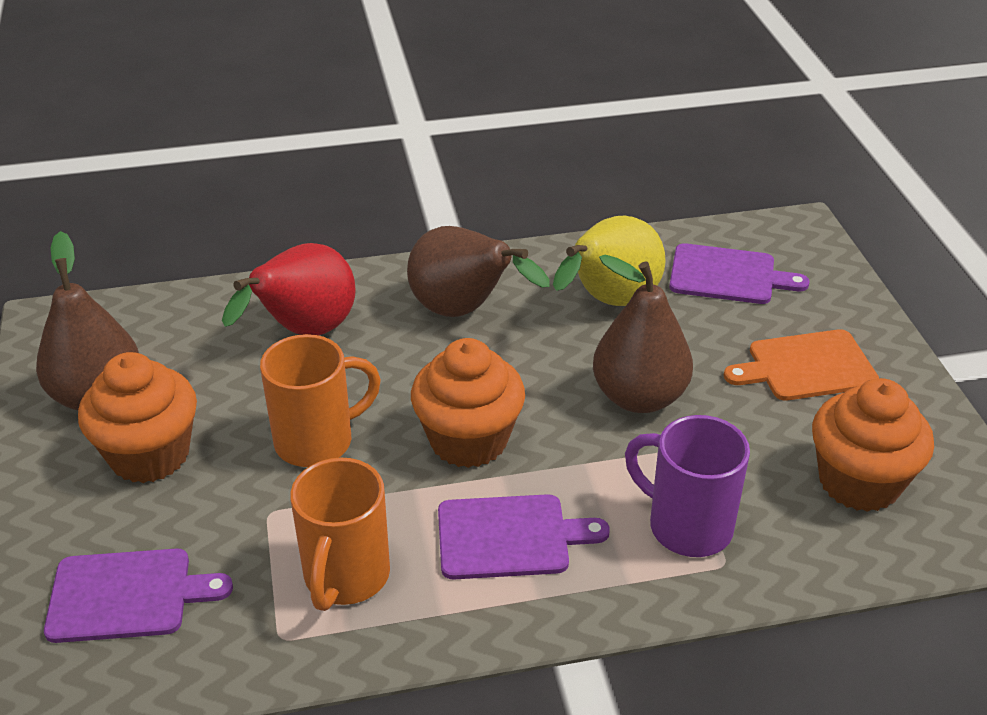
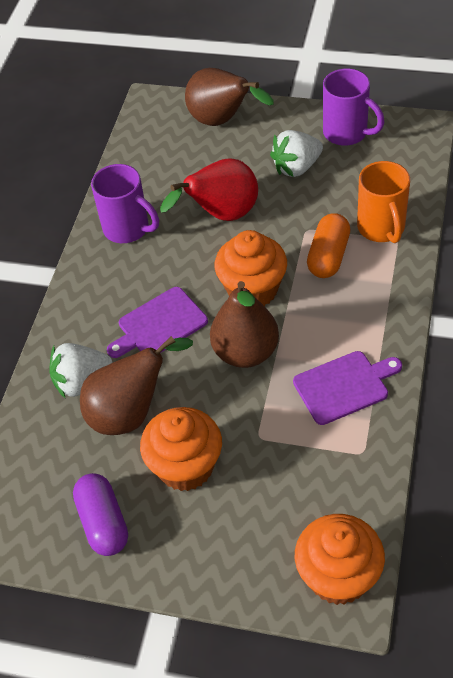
orange capsule: 0 -> 1
orange cutting board: 1 -> 0
orange mug: 2 -> 1
purple capsule: 0 -> 1
purple cutting board: 3 -> 2
purple mug: 1 -> 2
white strawberry: 0 -> 2
yellow pear: 1 -> 0

